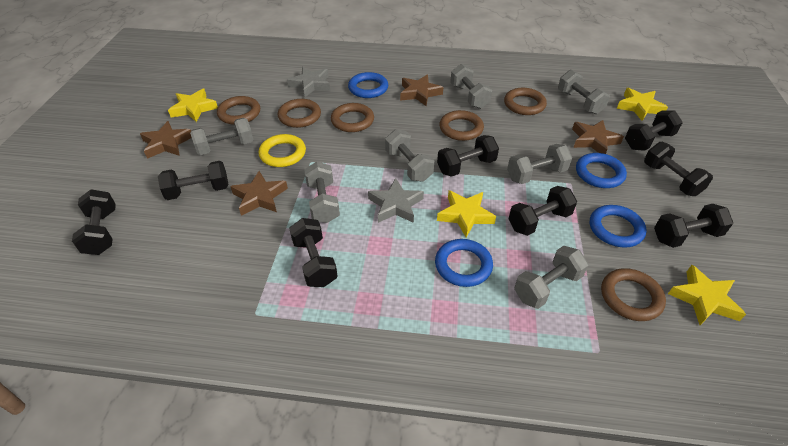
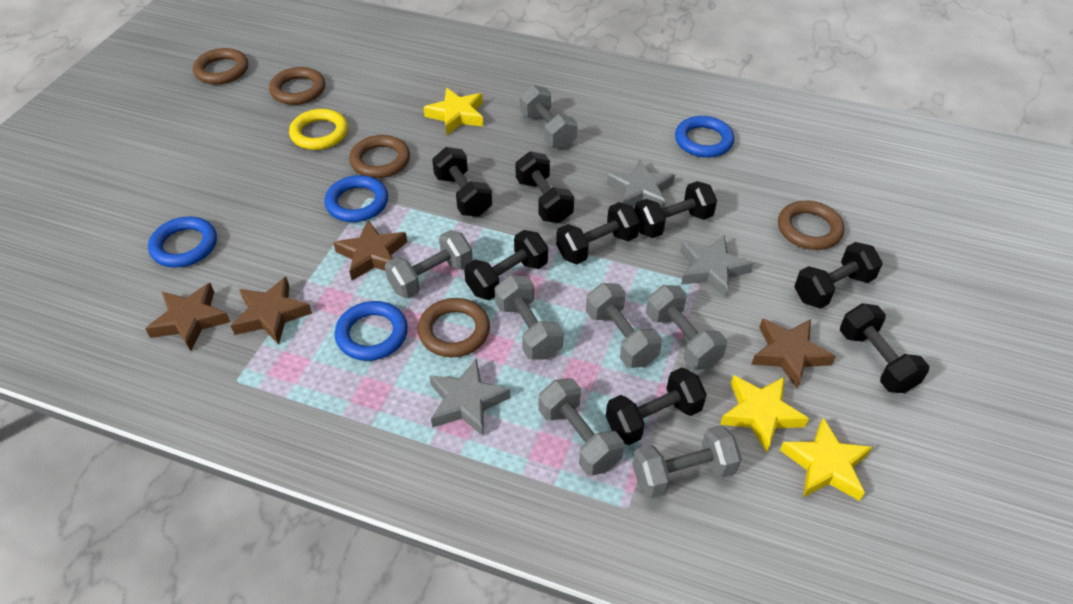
brown ring: 6 -> 5
grey star: 2 -> 3
yellow star: 4 -> 3

